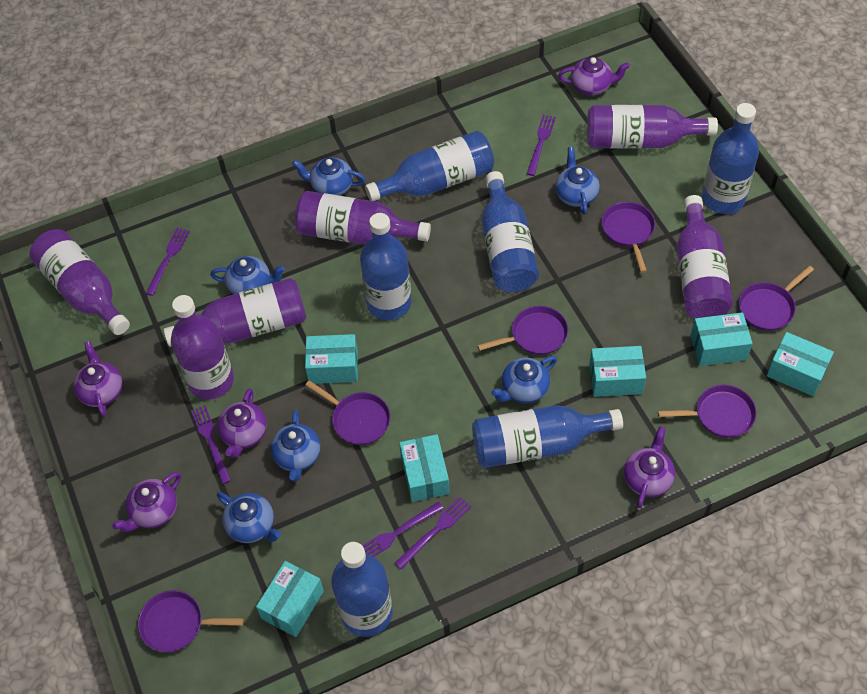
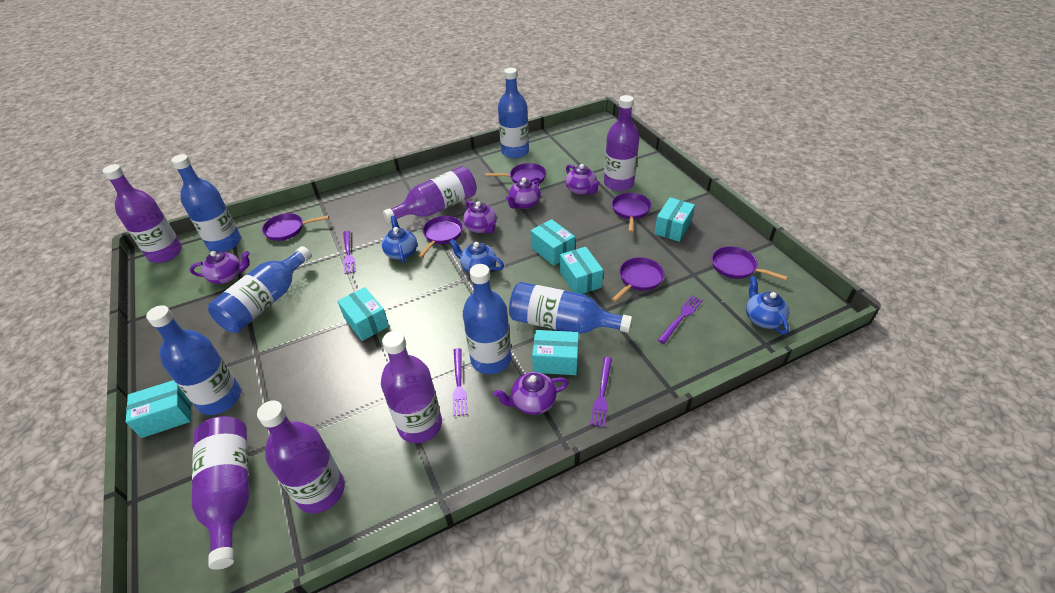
blue teapot: 6 -> 3
purple fork: 5 -> 4

